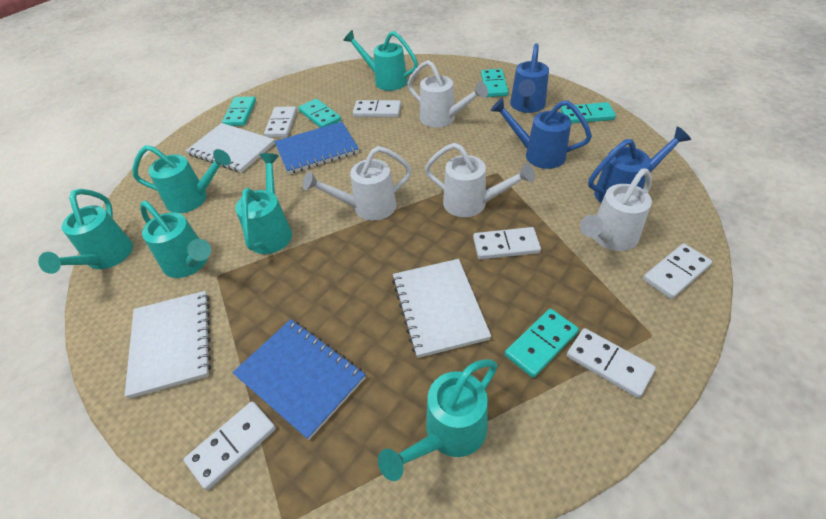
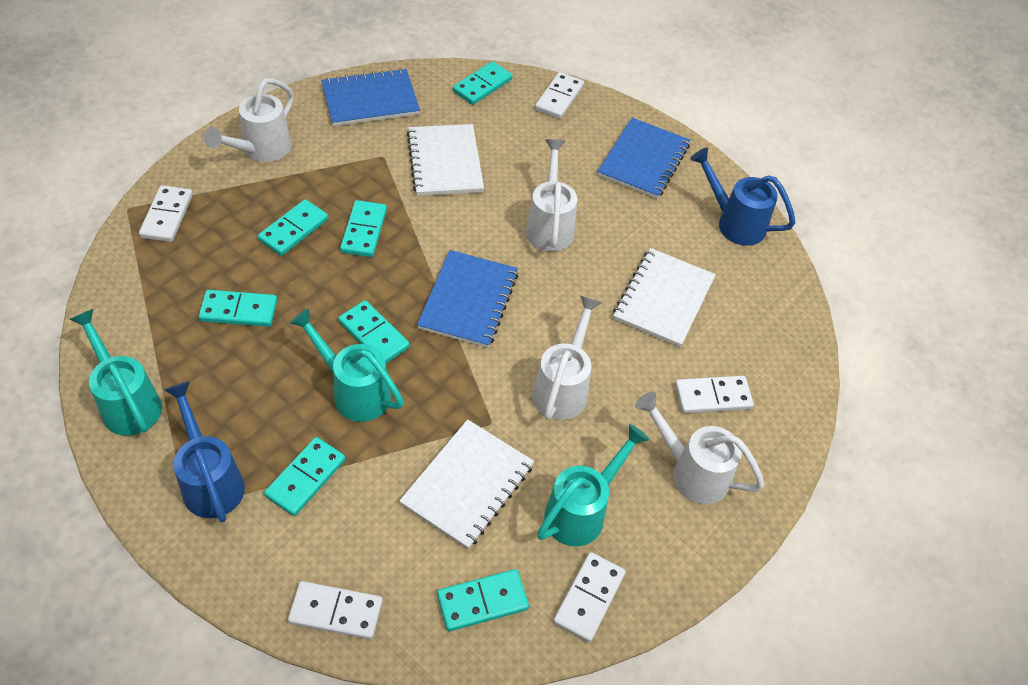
blue notebook: 2 -> 3
blue watering can: 3 -> 2
turquoise domino: 5 -> 7
turquoise watering can: 6 -> 3
white domino: 6 -> 5

